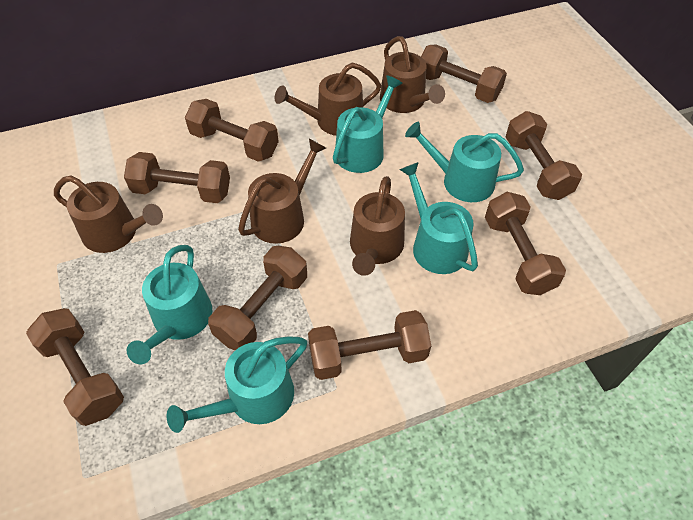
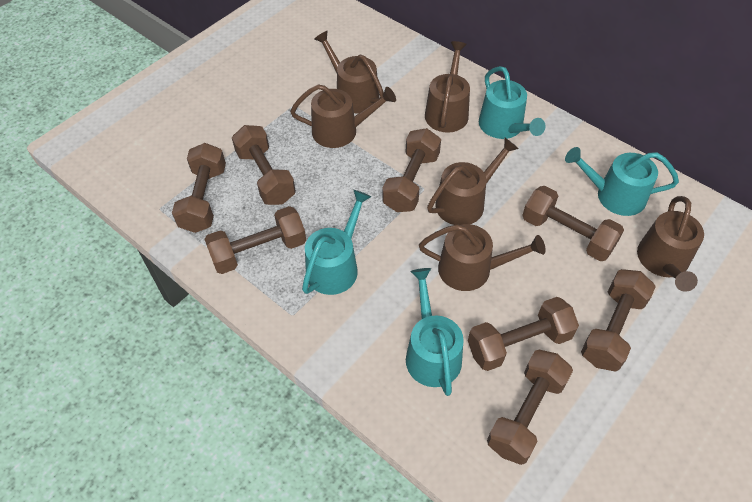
brown watering can: 5 -> 6
turquoise watering can: 5 -> 4

